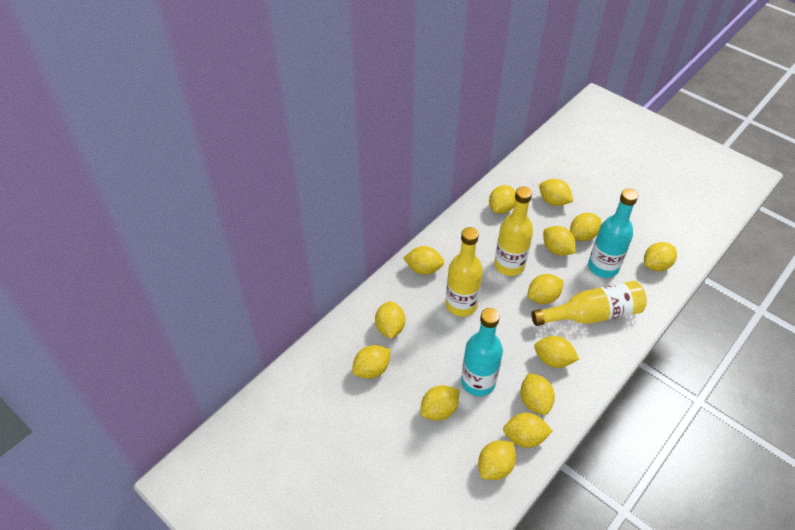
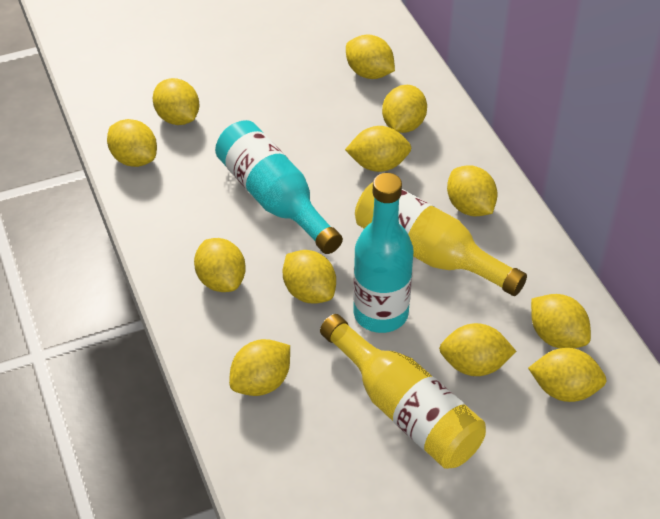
yellow bottle: 3 -> 2
yellow lemon: 14 -> 12

